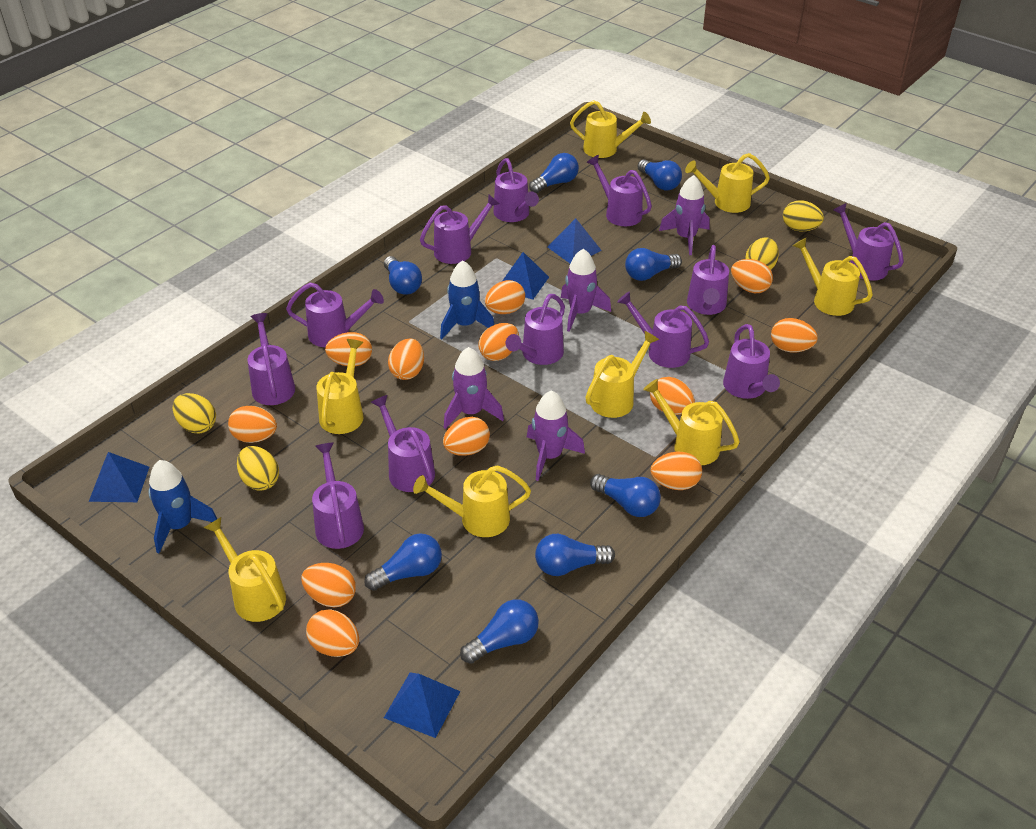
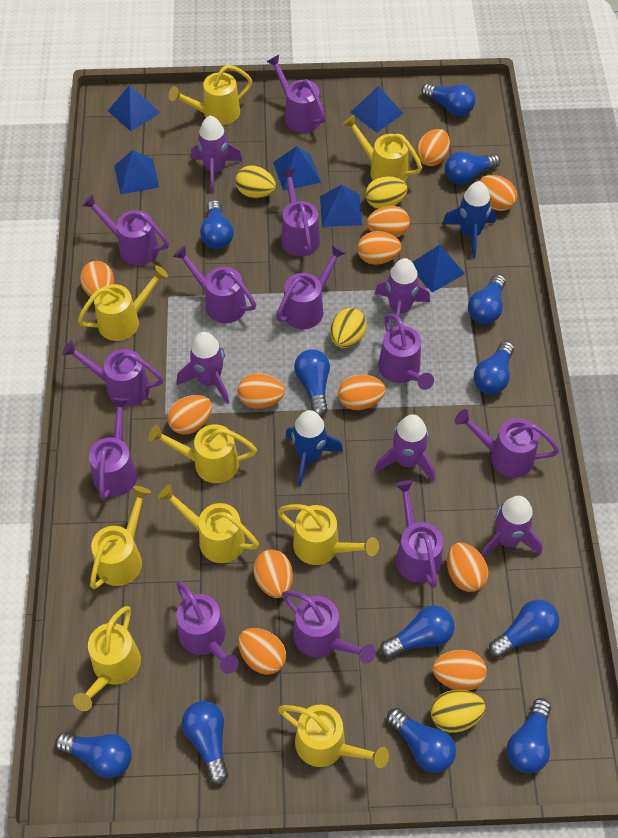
blue light bulb: 8 -> 12
blue pyramid: 4 -> 6
purple rocket: 4 -> 5
yellow watering can: 8 -> 9

